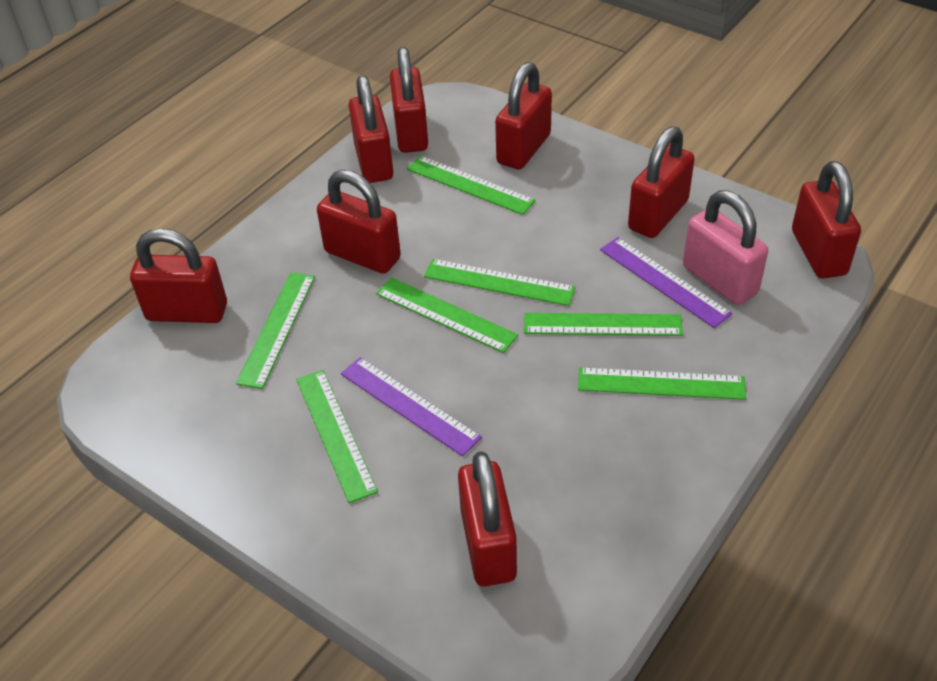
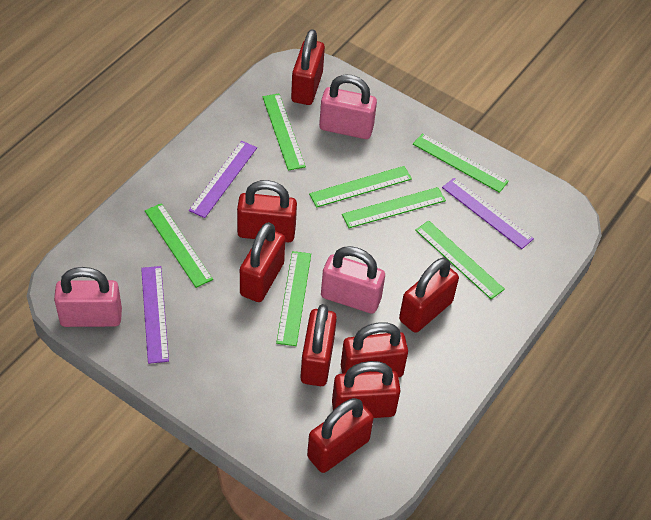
pink padlock: 1 -> 3
purple ruler: 2 -> 3

